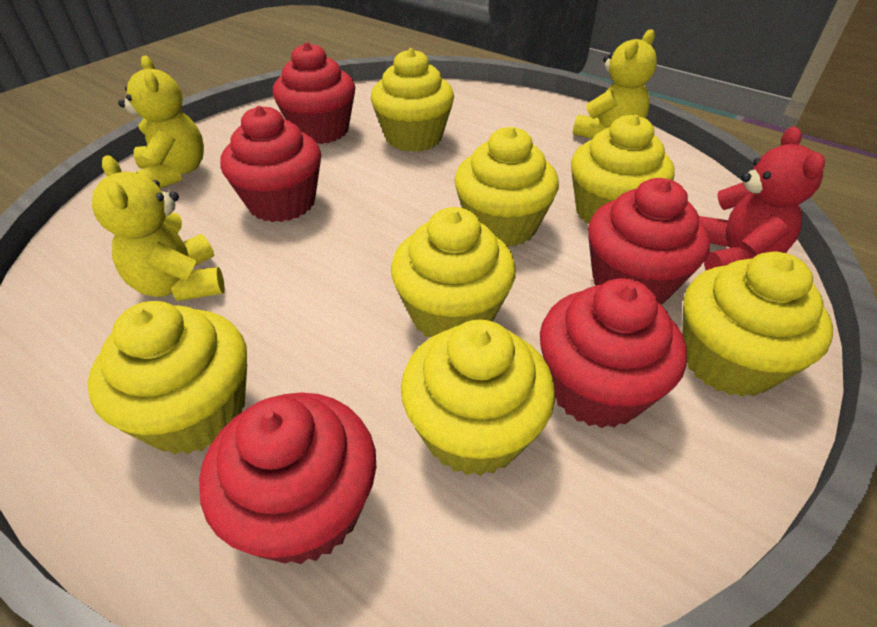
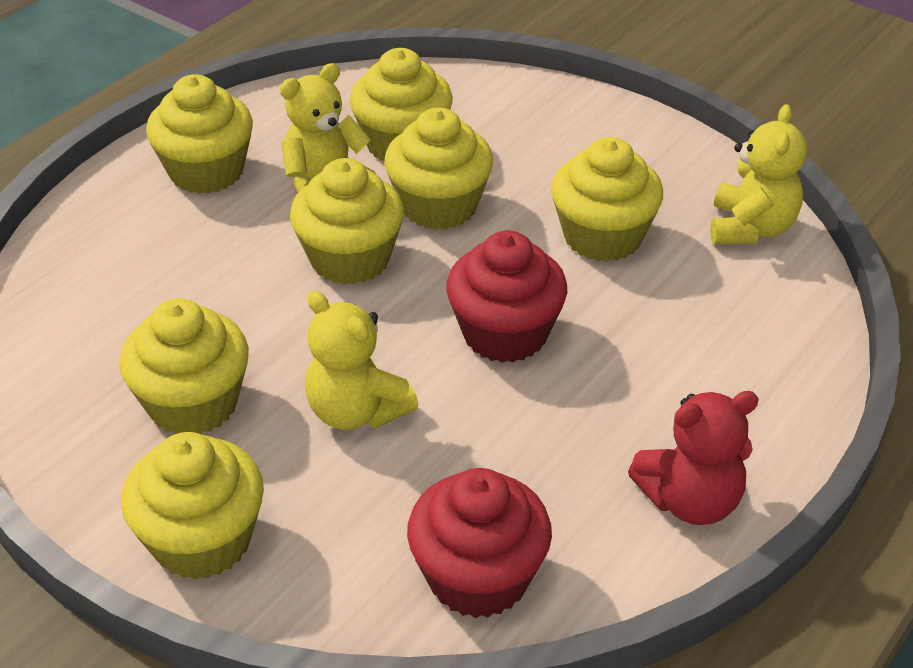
red cupcake: 5 -> 2

